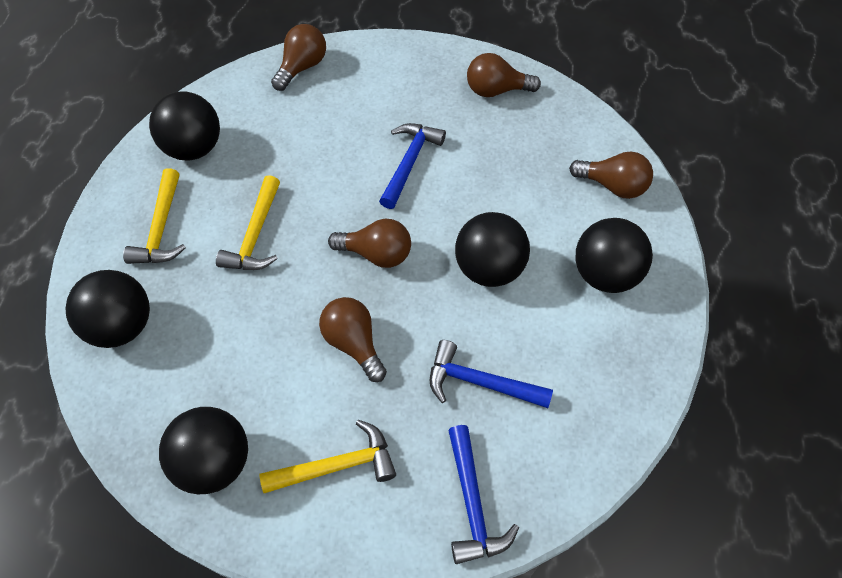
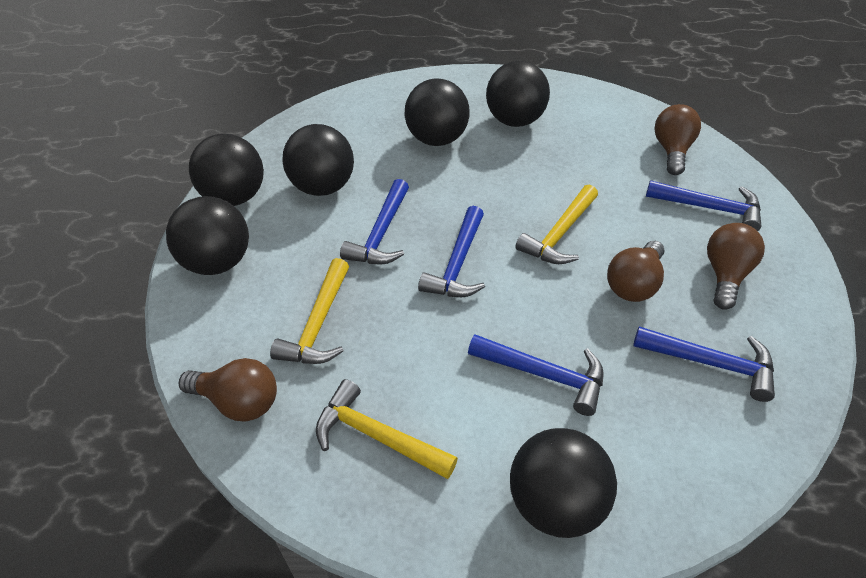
black ball: 5 -> 6
blue hammer: 3 -> 5
brown light bulb: 5 -> 4

